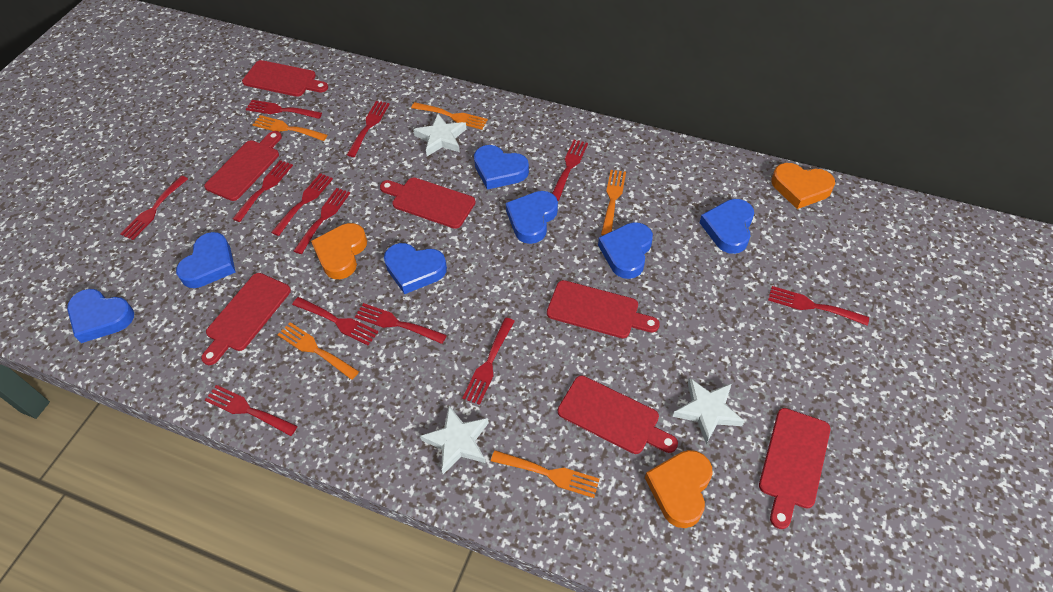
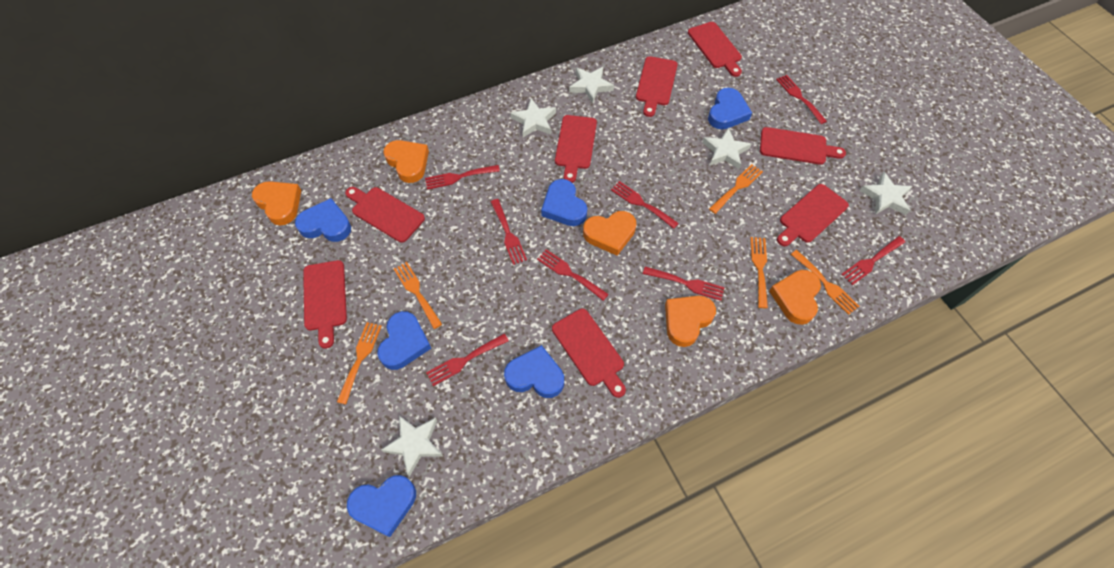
blue heart: 7 -> 6
orange heart: 3 -> 5
red cutting board: 7 -> 8
red fork: 12 -> 8
white star: 3 -> 5

